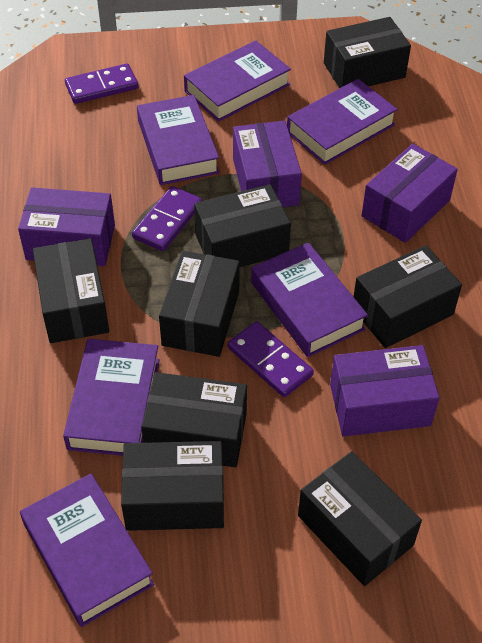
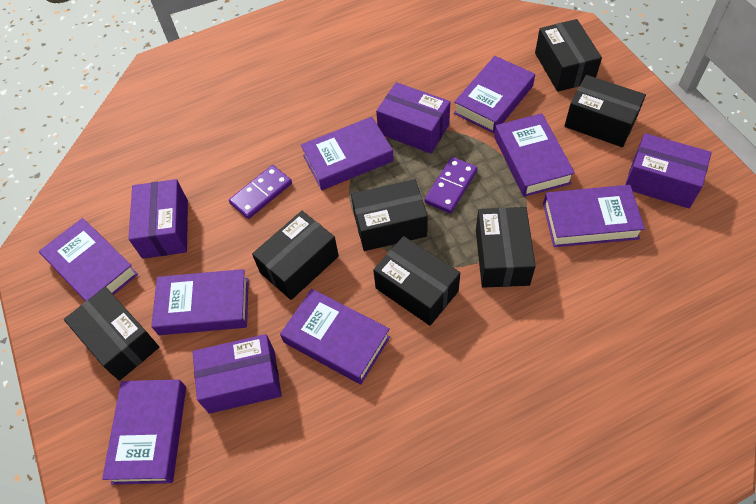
black box: 8 -> 7
purple book: 6 -> 8
purple domino: 3 -> 2

